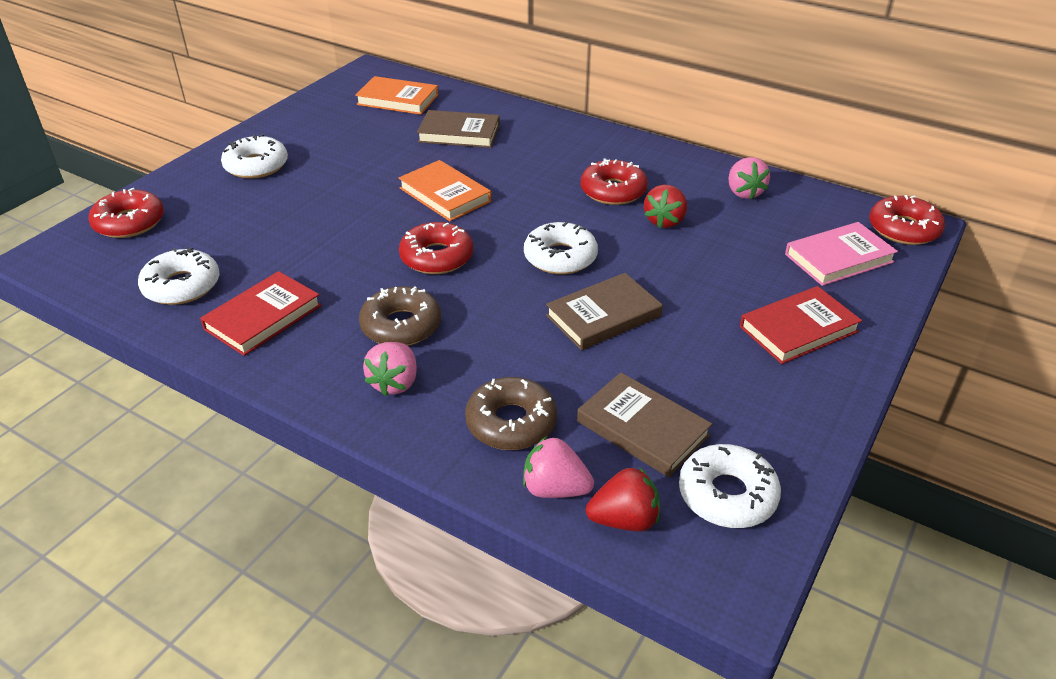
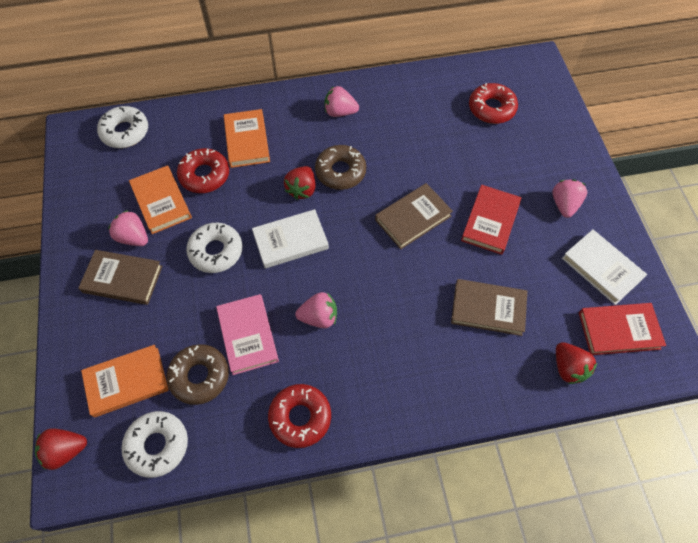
orange book: 2 -> 3
pink strawberry: 3 -> 4
red donut: 4 -> 3
red strawberry: 2 -> 3
white book: 0 -> 2
white donut: 4 -> 3

